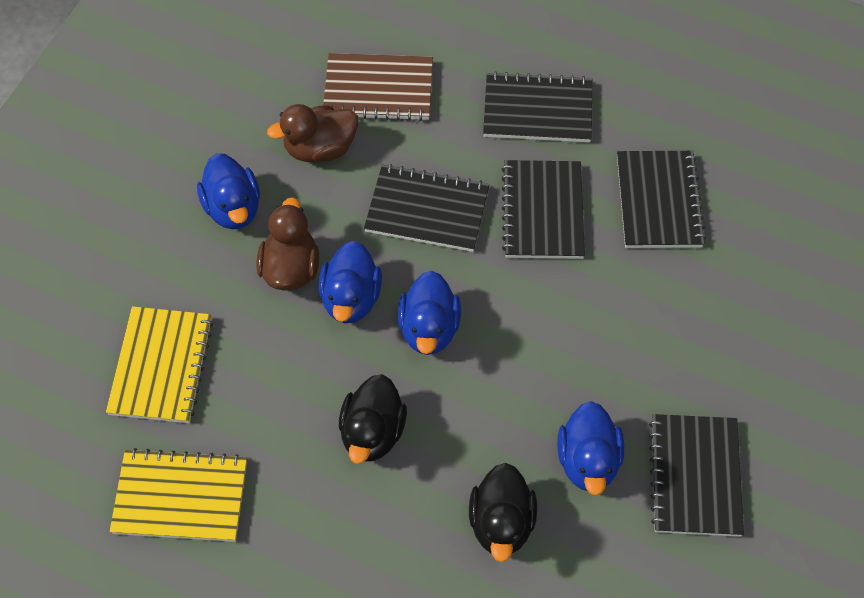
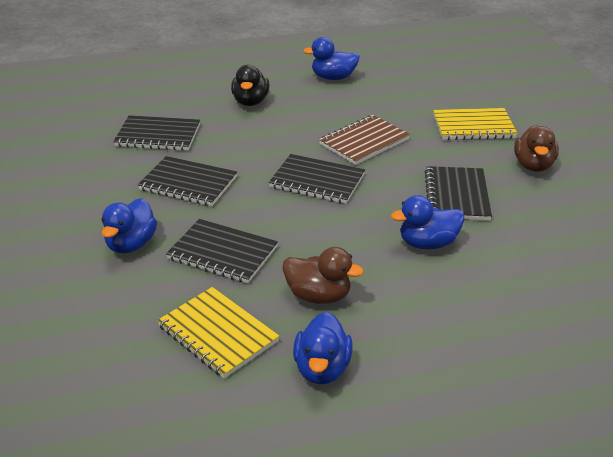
black duck: 2 -> 1

